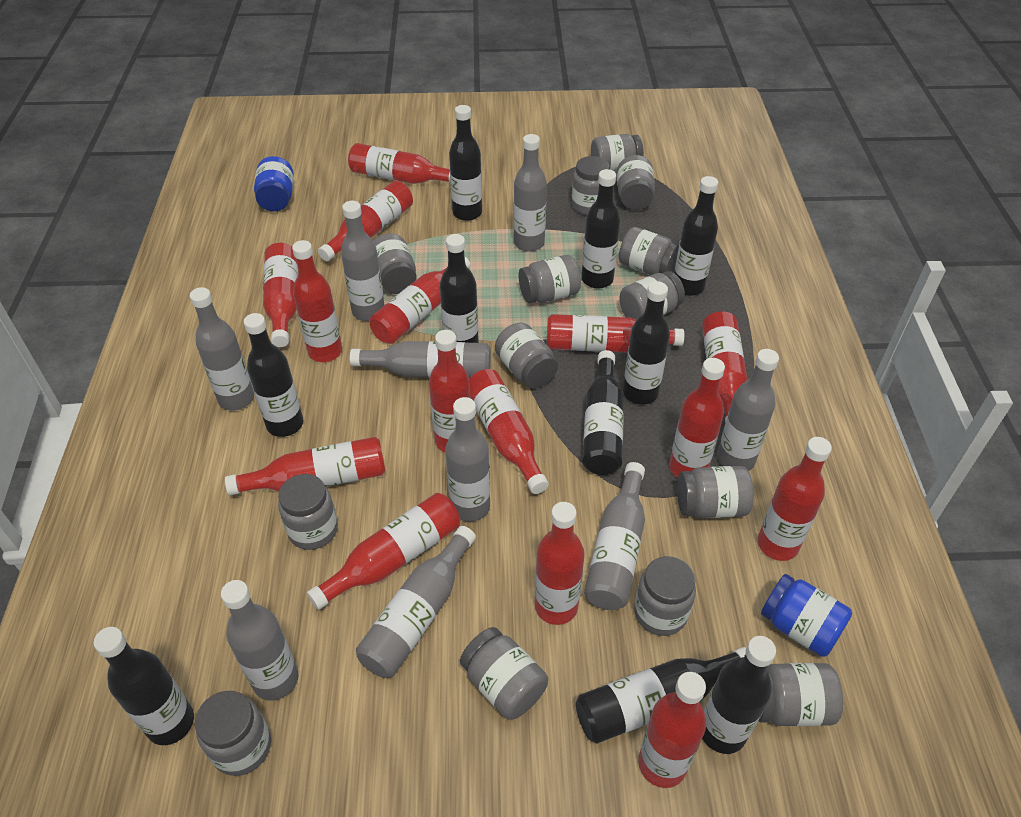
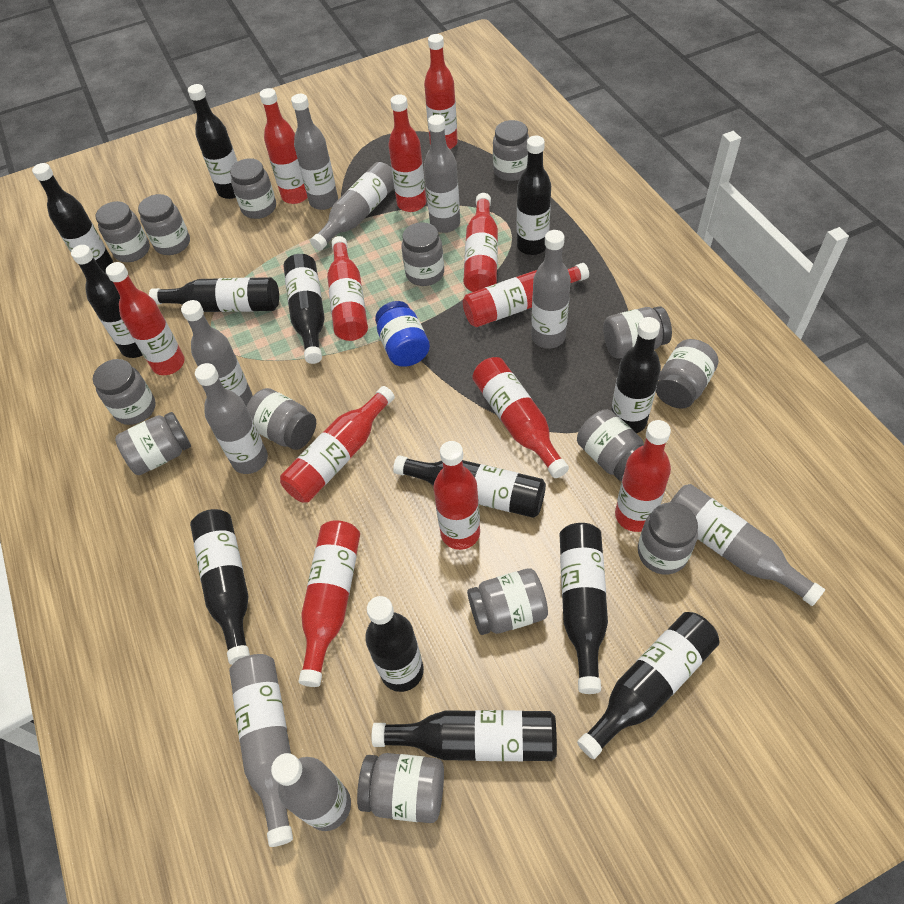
black bottle: 10 -> 13
blue jar: 2 -> 1
red bottle: 15 -> 12

